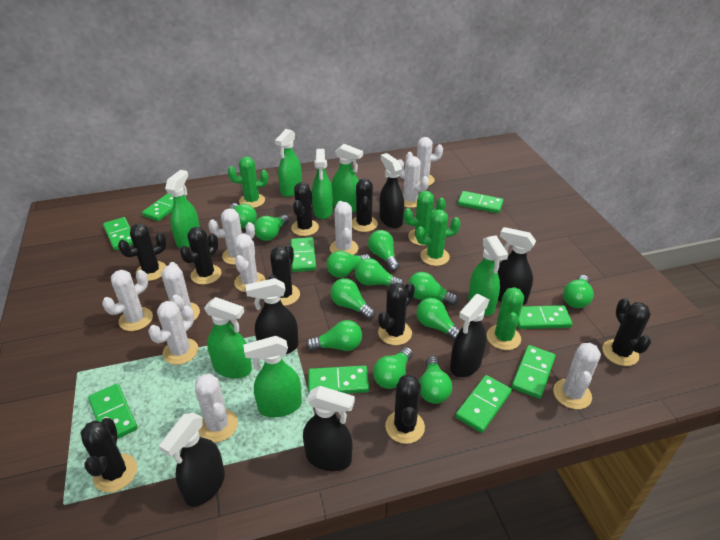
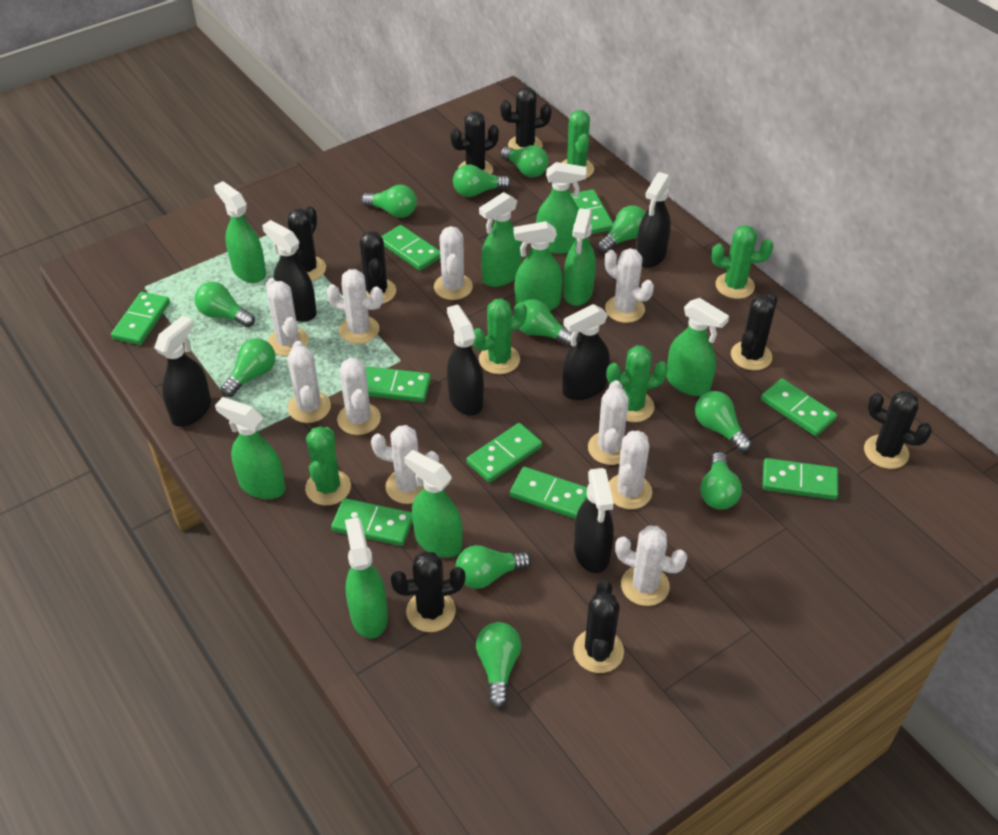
black cactus: 9 -> 8
green cactus: 4 -> 5
green light bulb: 12 -> 11
green spray bottle: 7 -> 9

